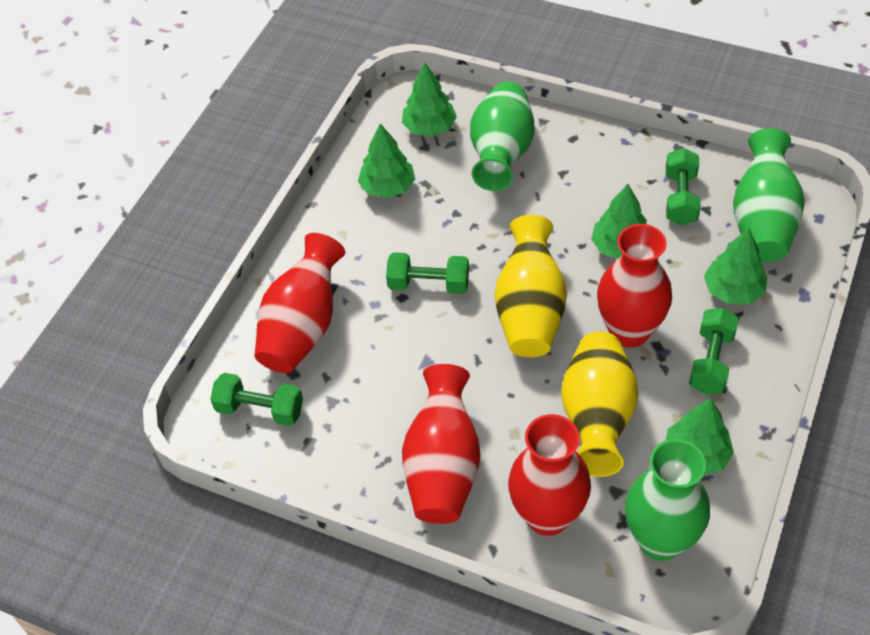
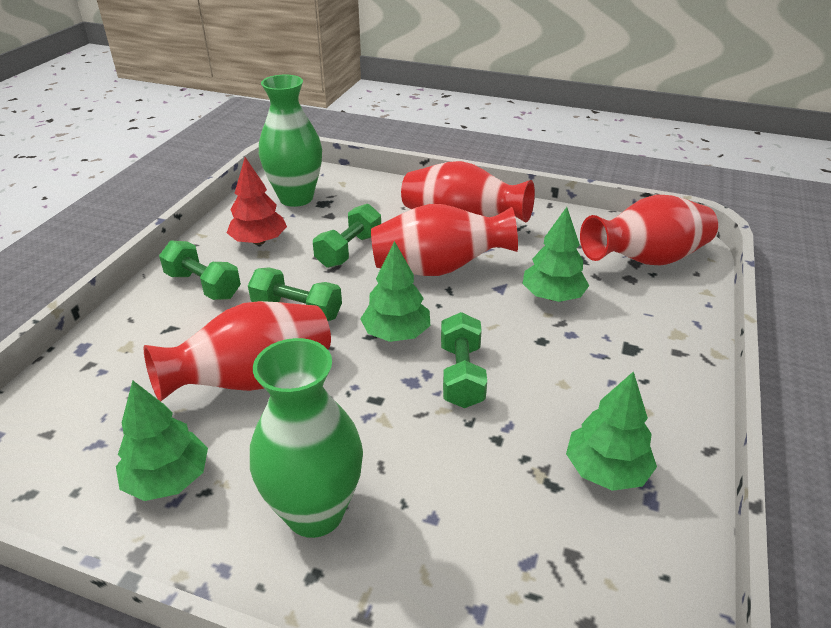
green tree: 5 -> 4
green vase: 3 -> 2
red tree: 0 -> 1
yellow vase: 2 -> 0

